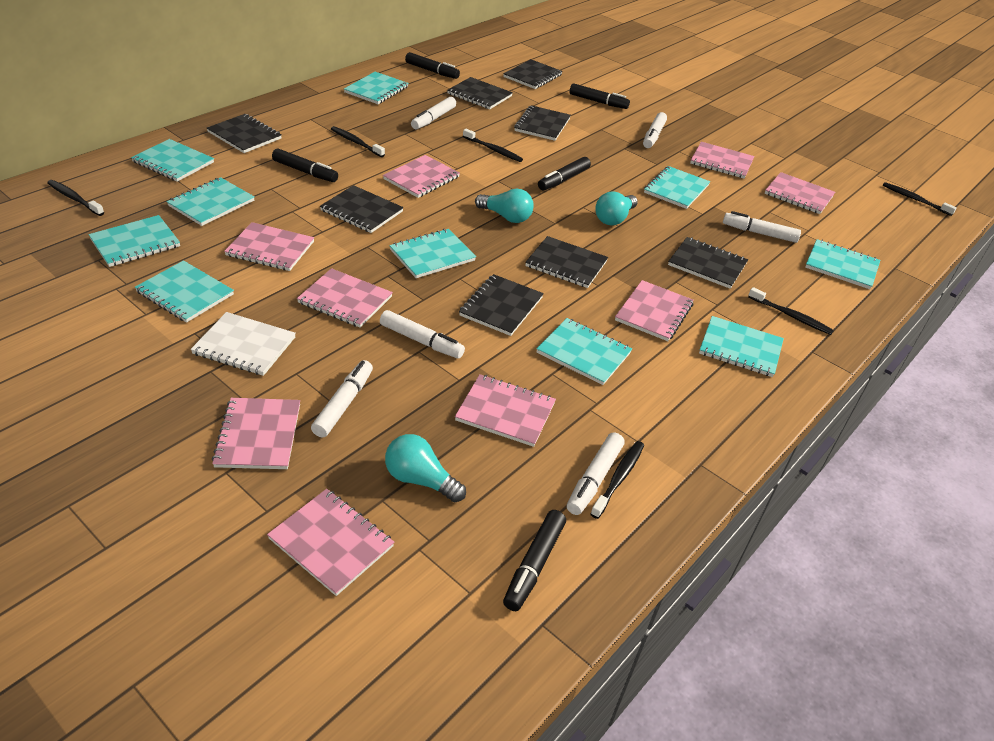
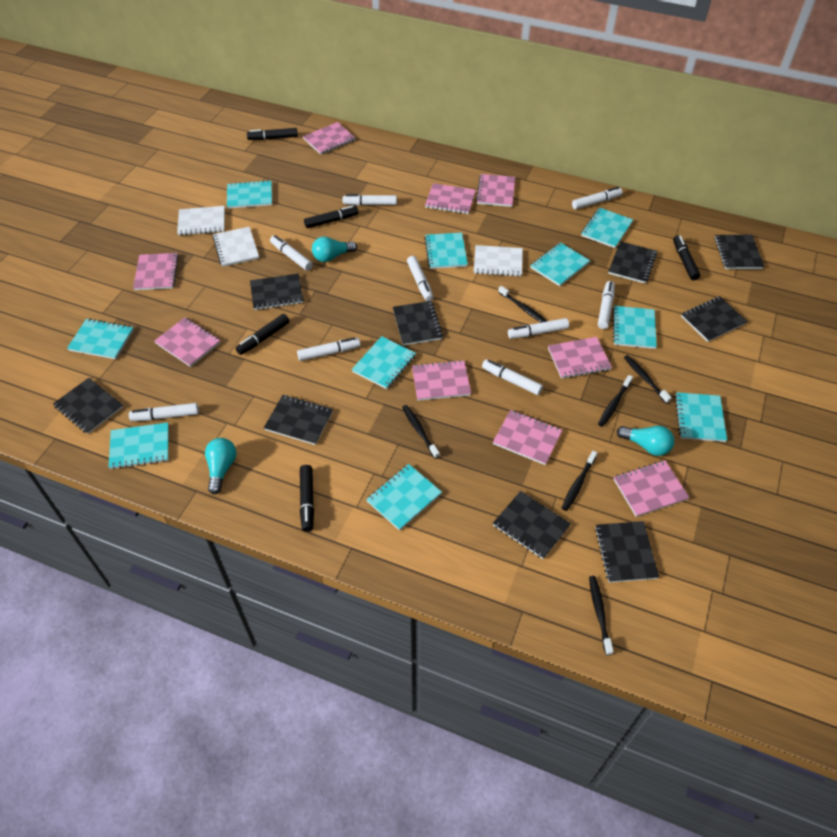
black notebook: 8 -> 9
white marker: 6 -> 9
white notebook: 1 -> 3

